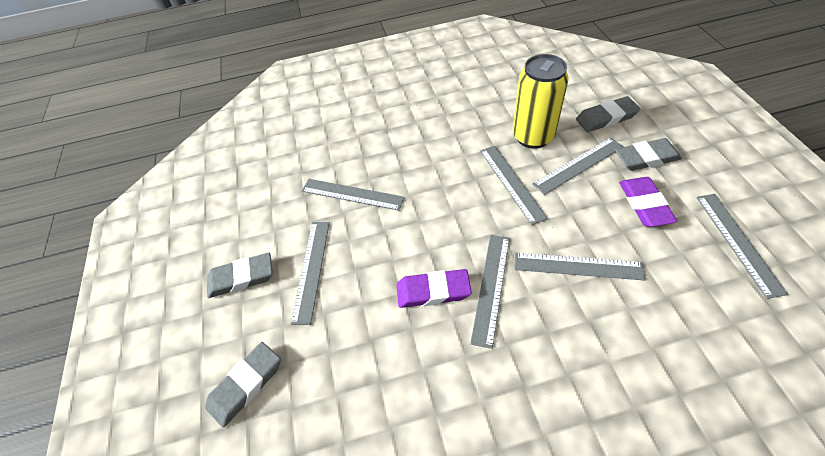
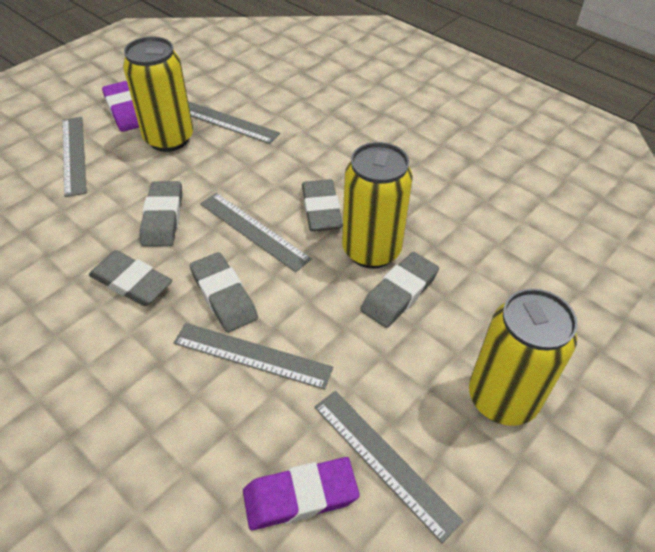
grey eraser: 4 -> 5
grey ruler: 7 -> 5
yellow can: 1 -> 3

